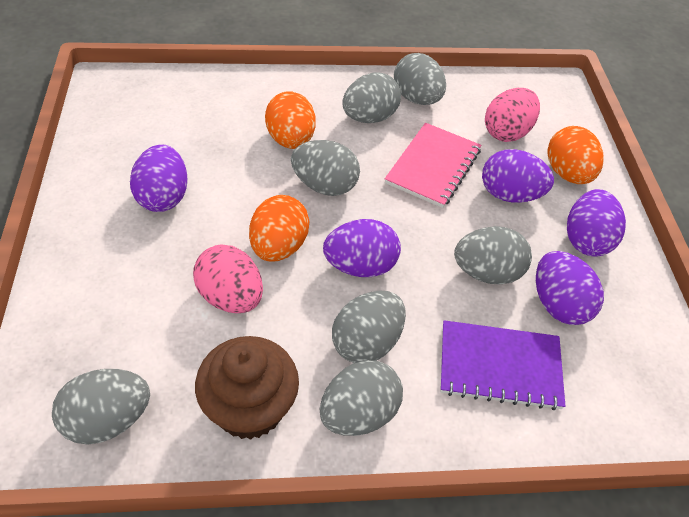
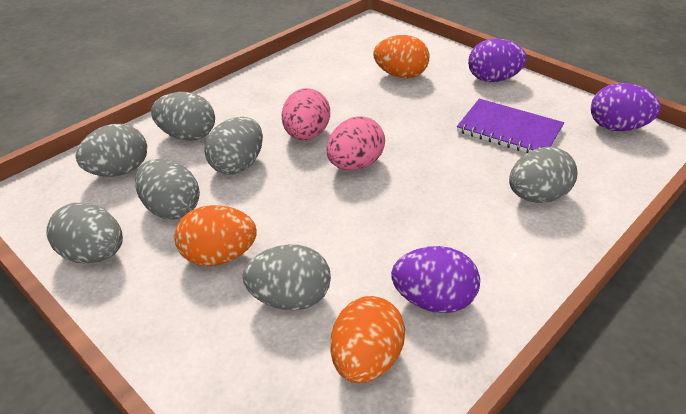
brown cupcake: 1 -> 0
pink notebook: 1 -> 0
purple egg: 5 -> 3

